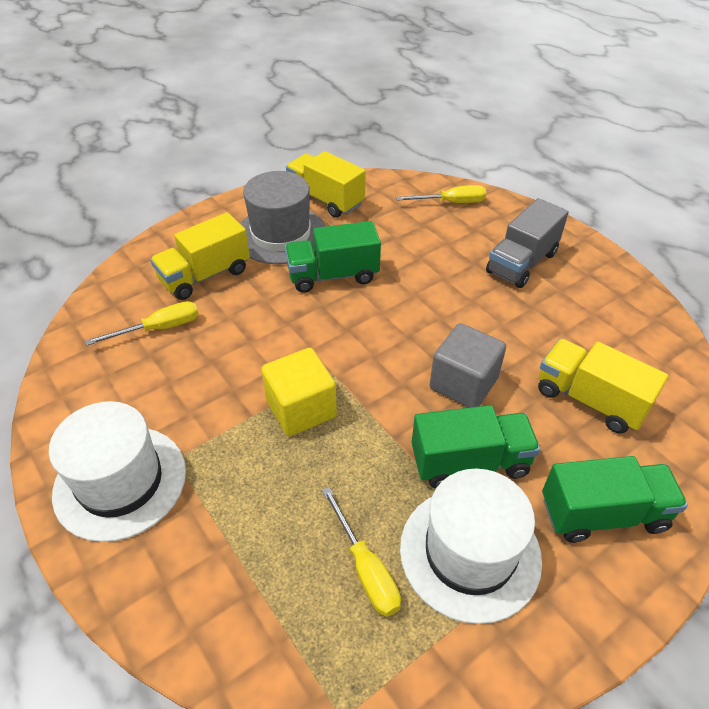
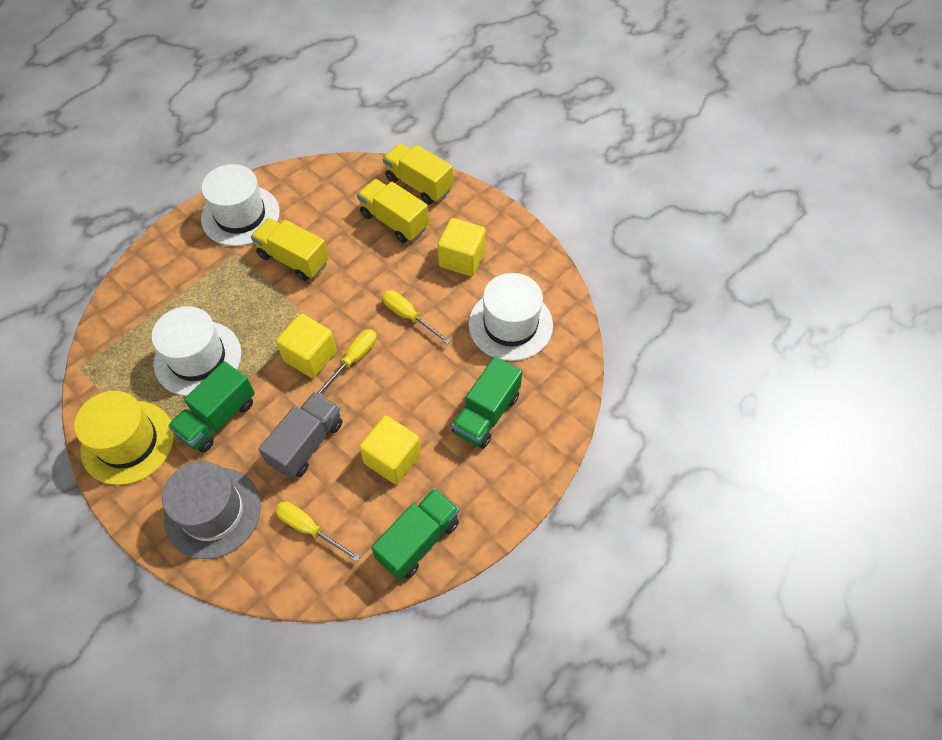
grey cube: 1 -> 0
white hat: 2 -> 3
yellow cube: 1 -> 3
yellow hat: 0 -> 1

